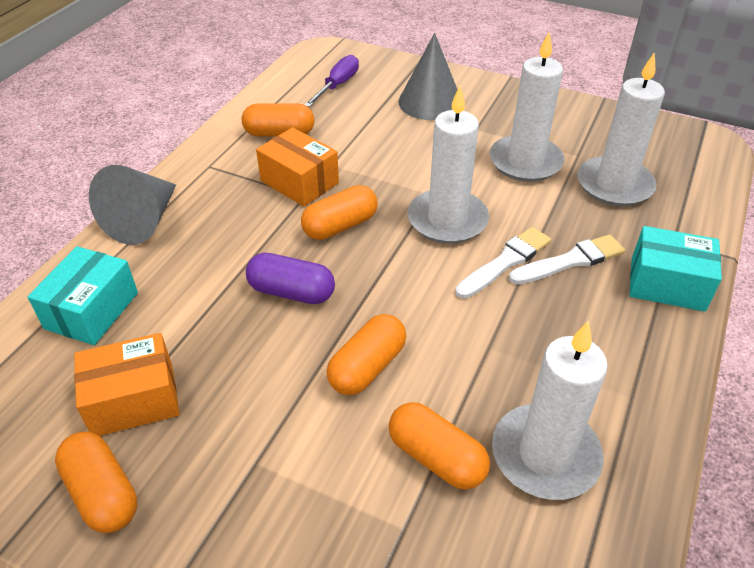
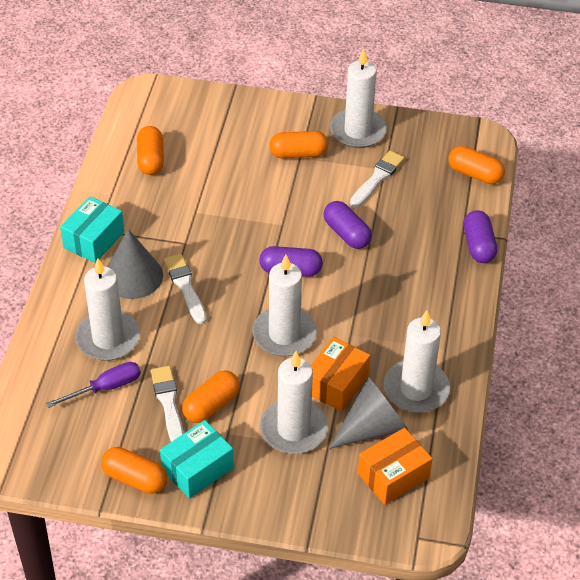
purple capsule: 1 -> 3
white brush: 2 -> 3
white candle: 4 -> 5

